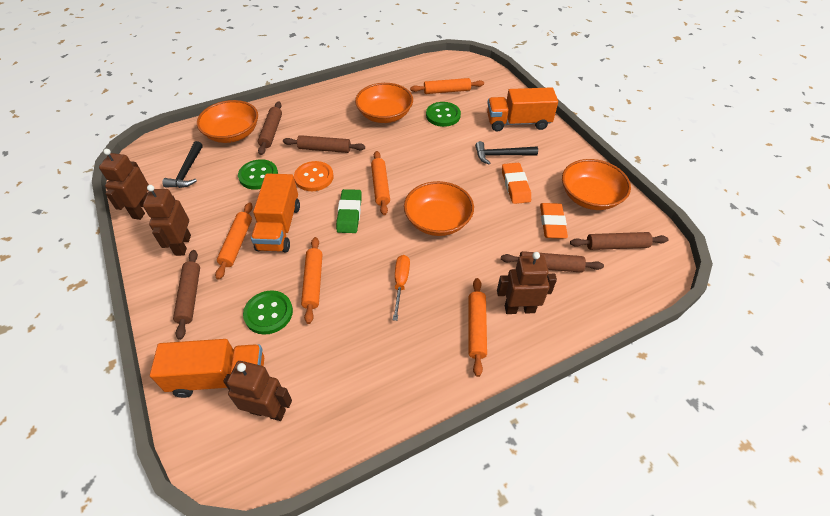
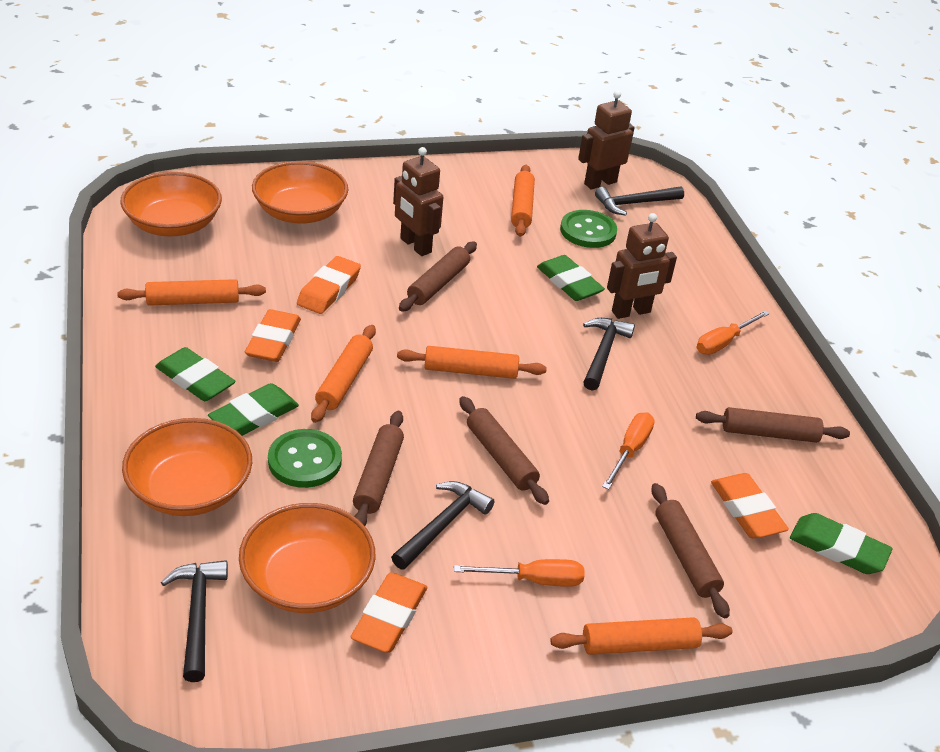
black hammer: 2 -> 4
brown robot: 4 -> 3
green button: 3 -> 2
green eraser: 1 -> 4
orange button: 1 -> 0
orange eraser: 2 -> 4
orange screwdriver: 1 -> 3
orange truck: 3 -> 0

